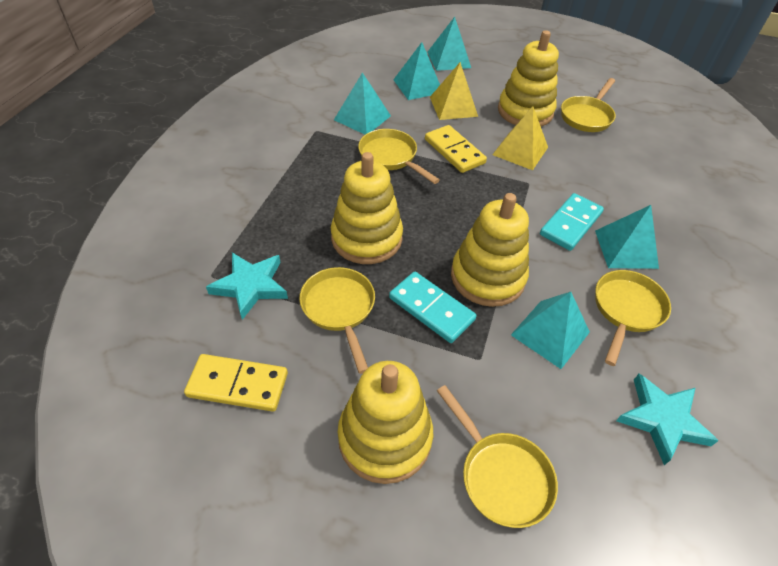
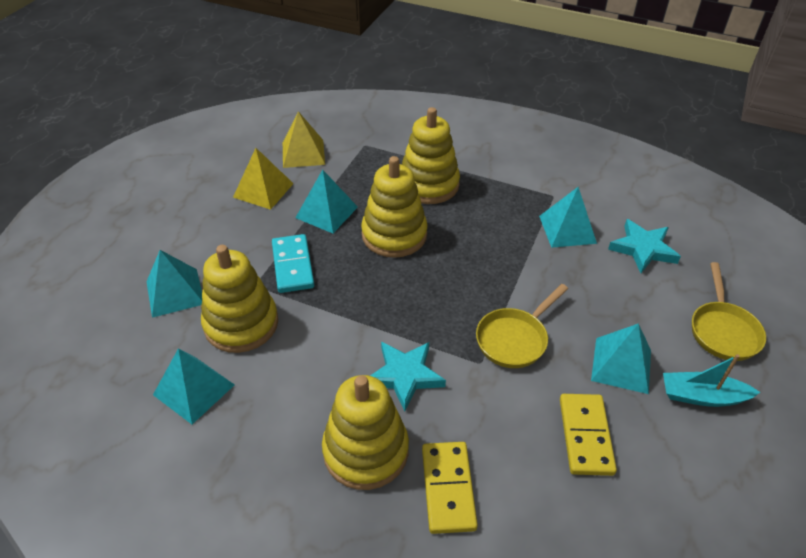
turquoise boat: 0 -> 1
turquoise domino: 2 -> 1
yellow pan: 5 -> 2

